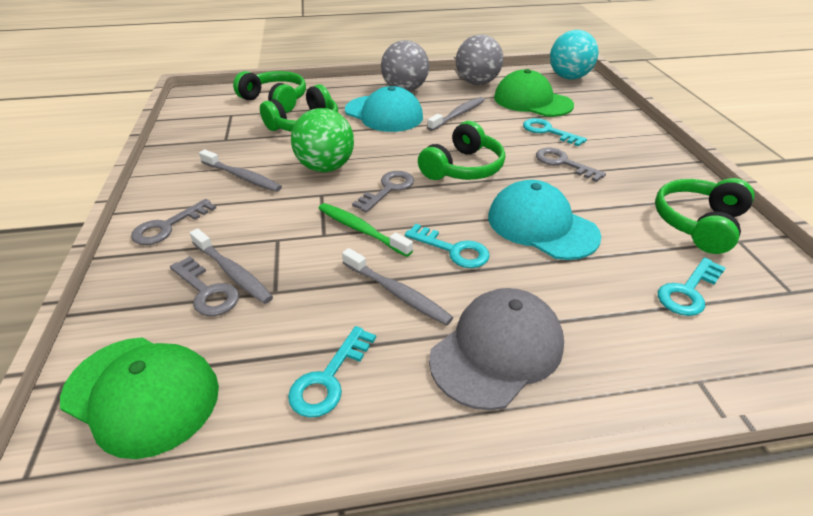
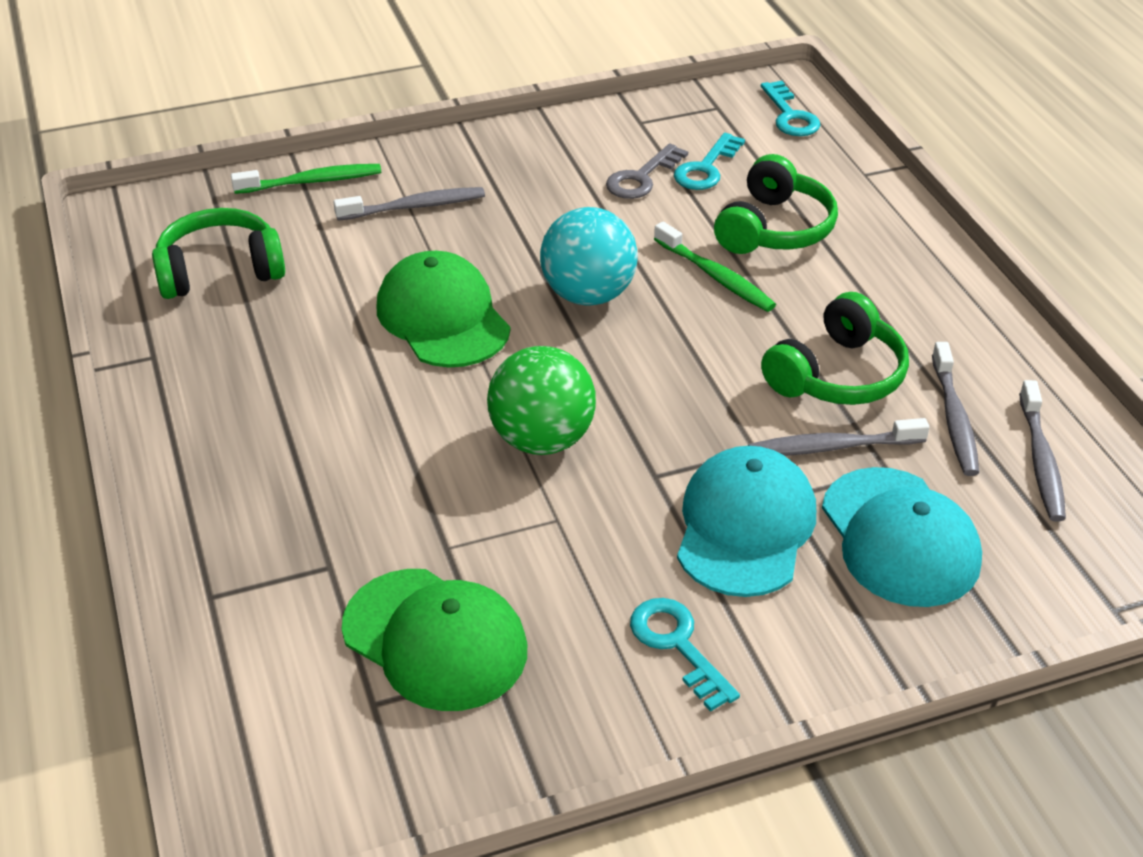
green headphones: 4 -> 3
green toothbrush: 1 -> 2
grey ball: 2 -> 0
grey cap: 1 -> 0
grey key: 4 -> 1
turquoise key: 4 -> 3

